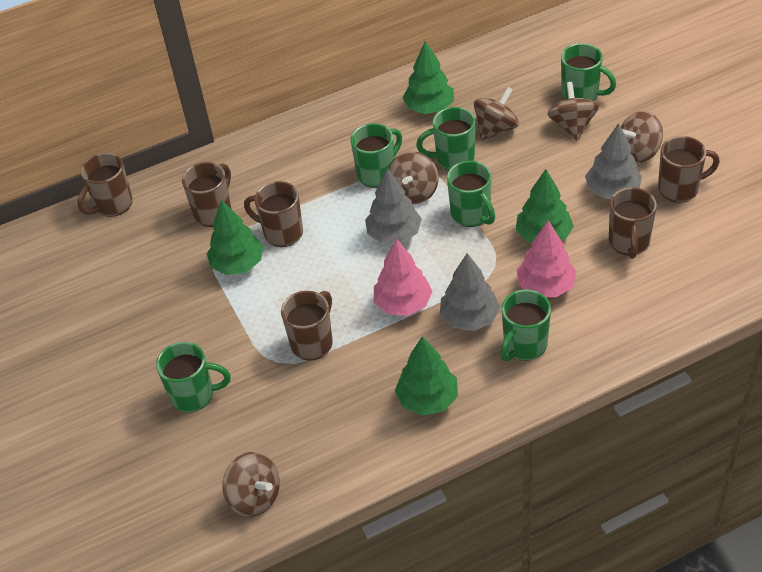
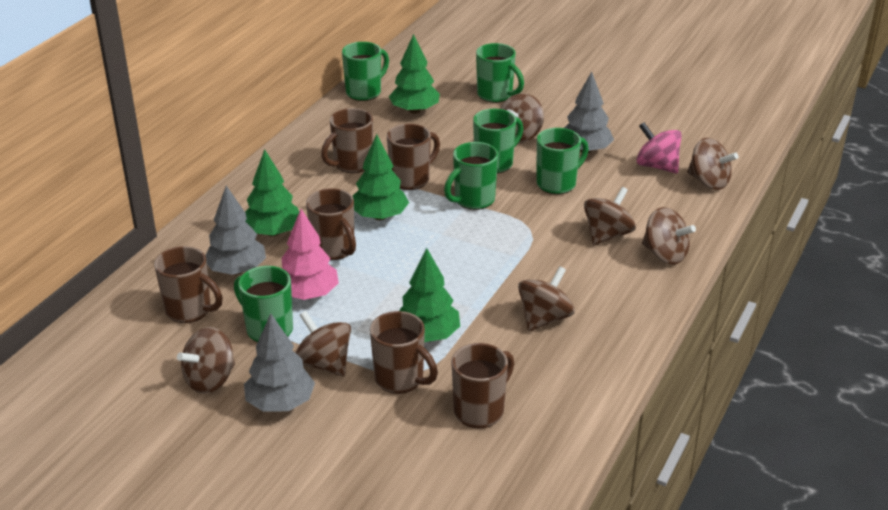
brown spinning top: 5 -> 7
pink spinning top: 0 -> 1
pink tree: 2 -> 1

